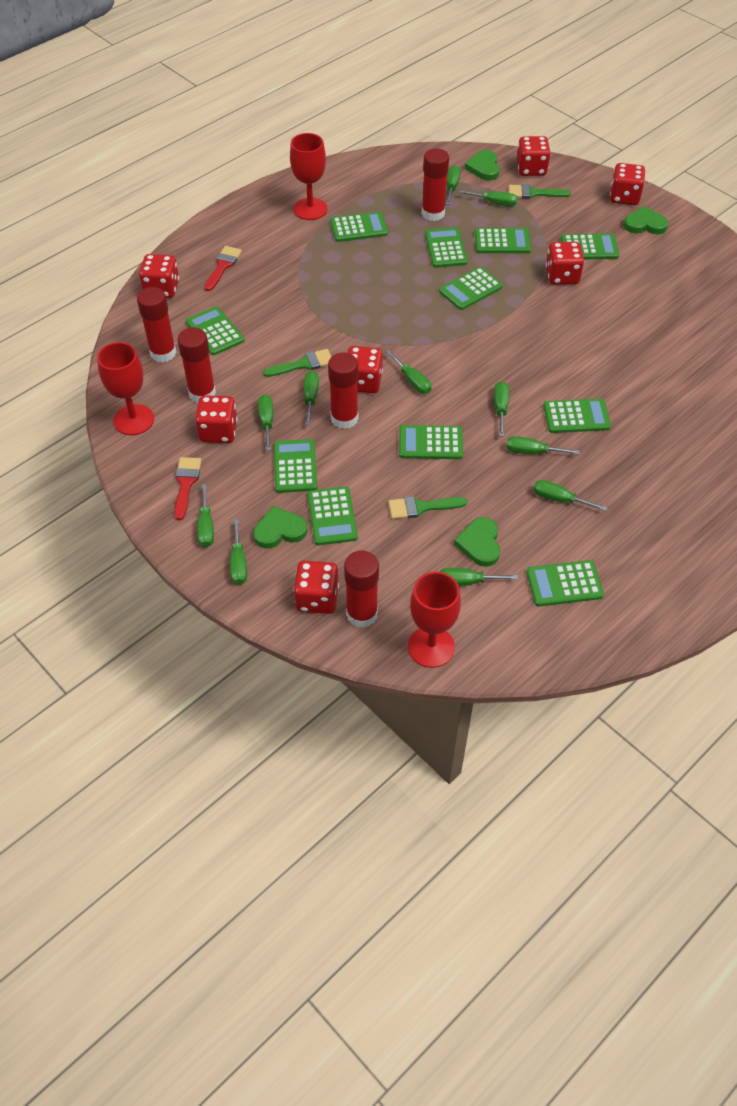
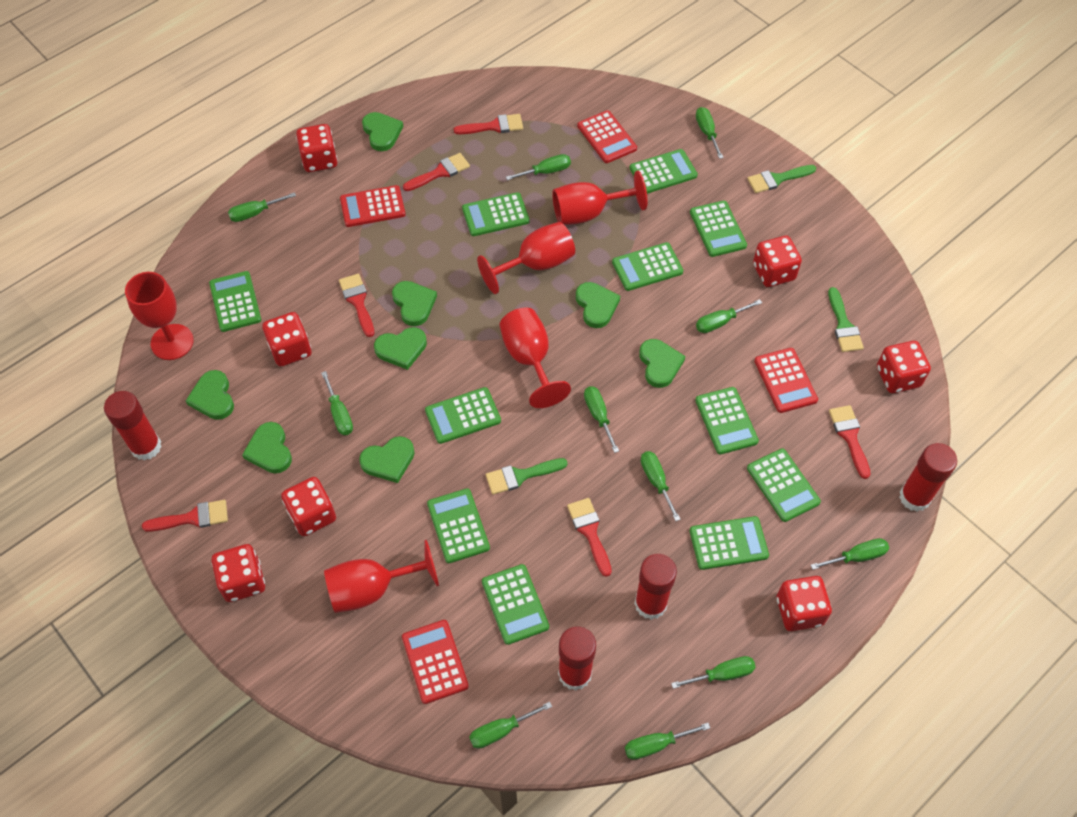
green heart: 4 -> 8
red brush: 2 -> 6
red calculator: 0 -> 4
red glue stick: 5 -> 4
red goblet: 3 -> 5

